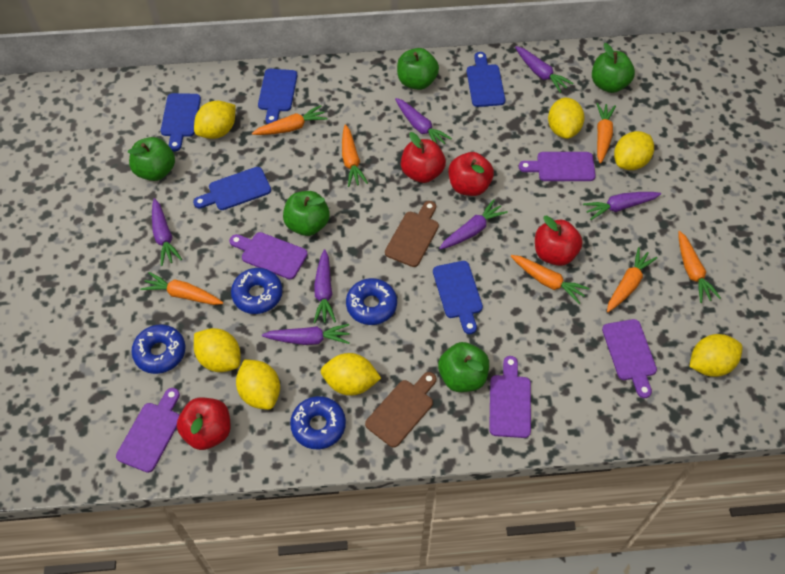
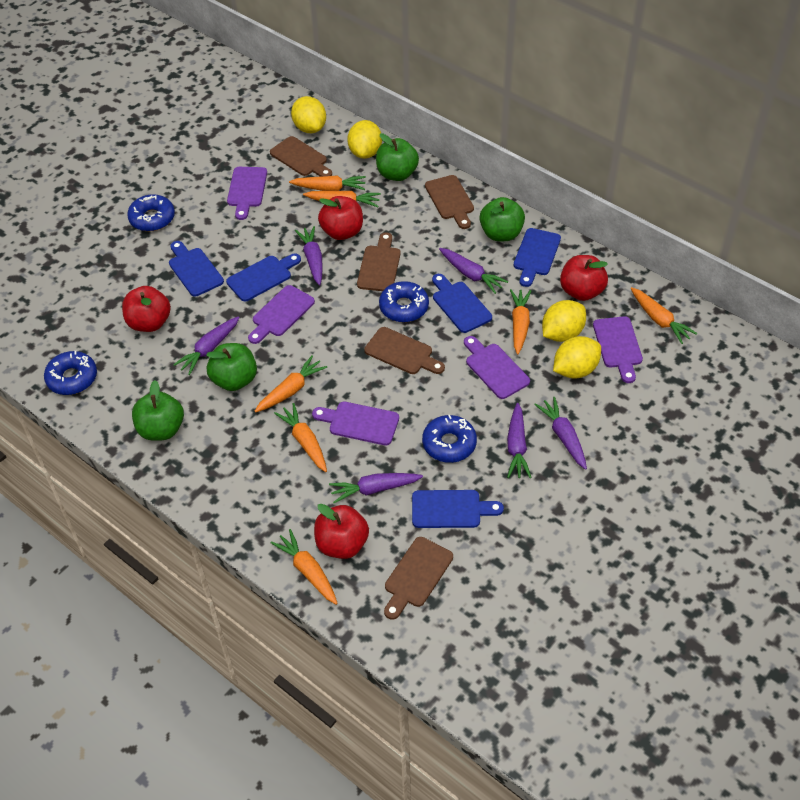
brown cutting board: 2 -> 5
green apple: 5 -> 4
purple carrot: 7 -> 6
yellow lemon: 7 -> 4

